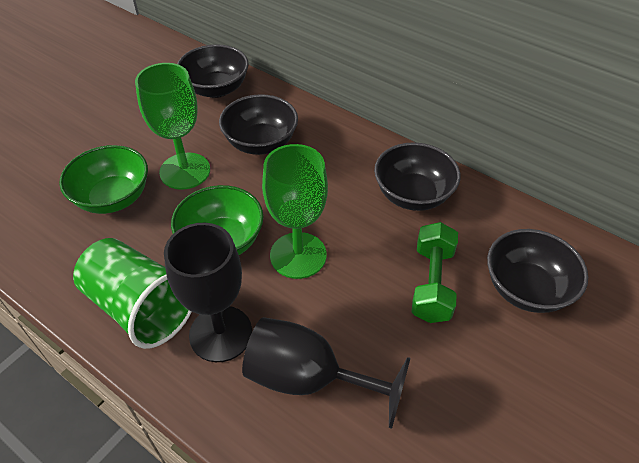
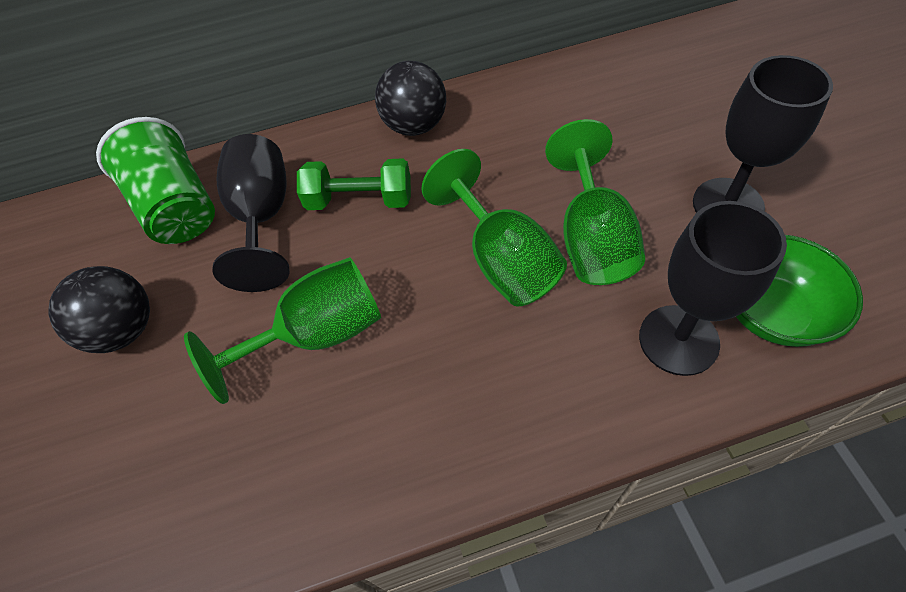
black ball: 0 -> 2
black bowl: 4 -> 0
black goblet: 2 -> 3
green bowl: 2 -> 1
green goblet: 2 -> 3

